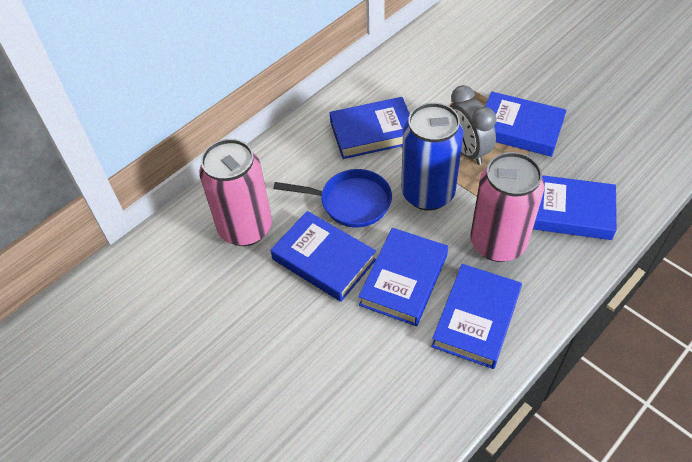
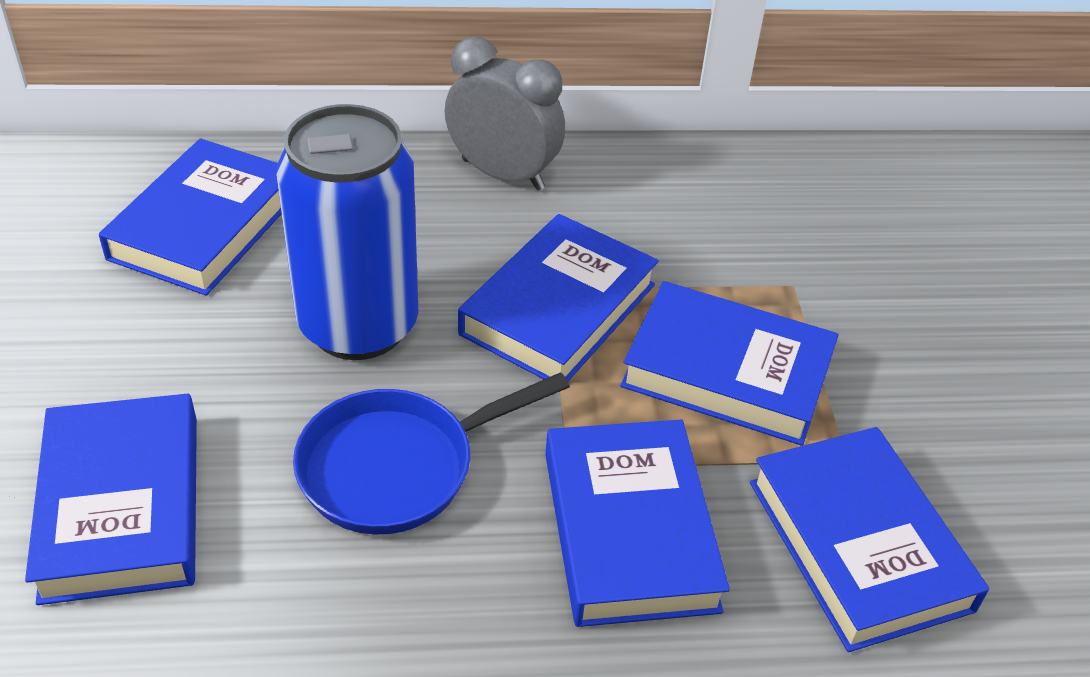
pink can: 2 -> 0

